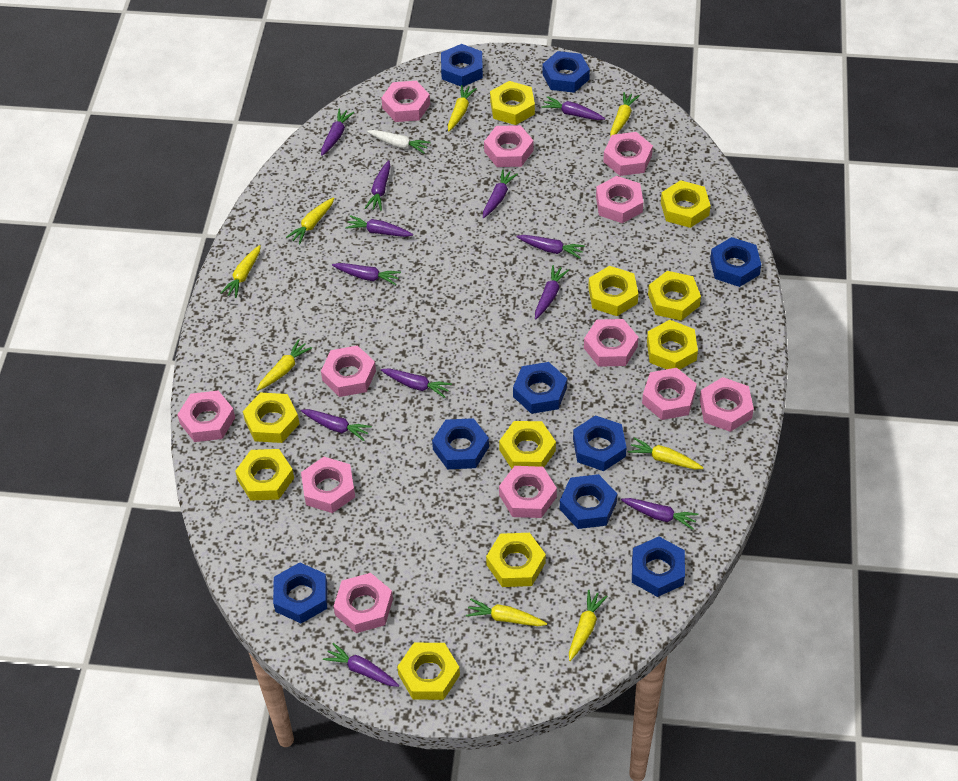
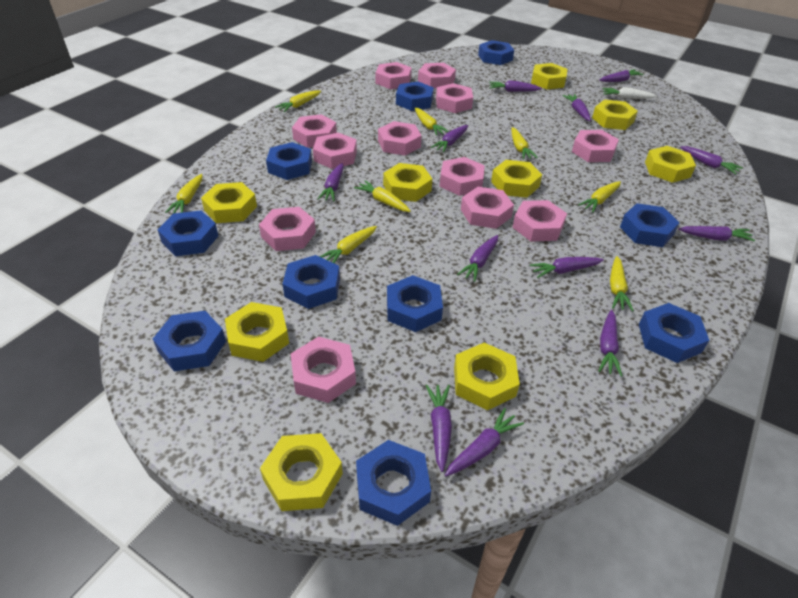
blue nut: 9 -> 10
yellow nut: 10 -> 9

